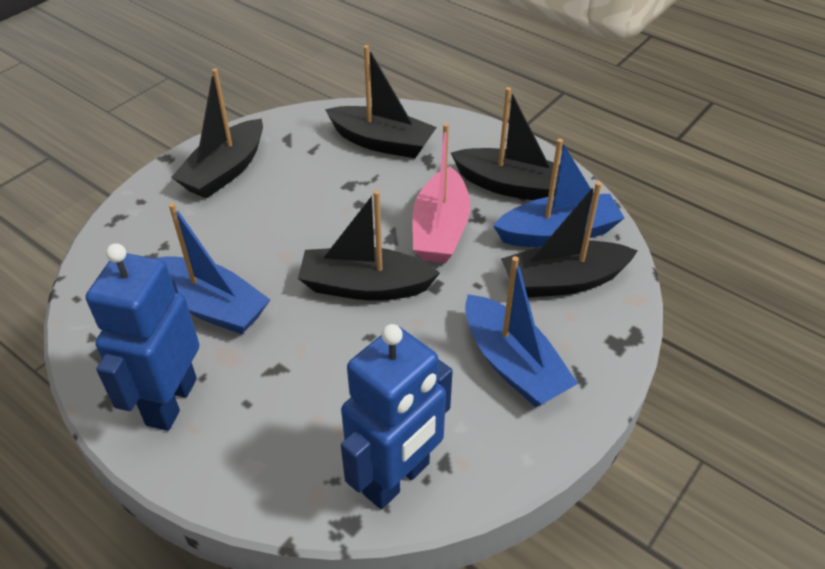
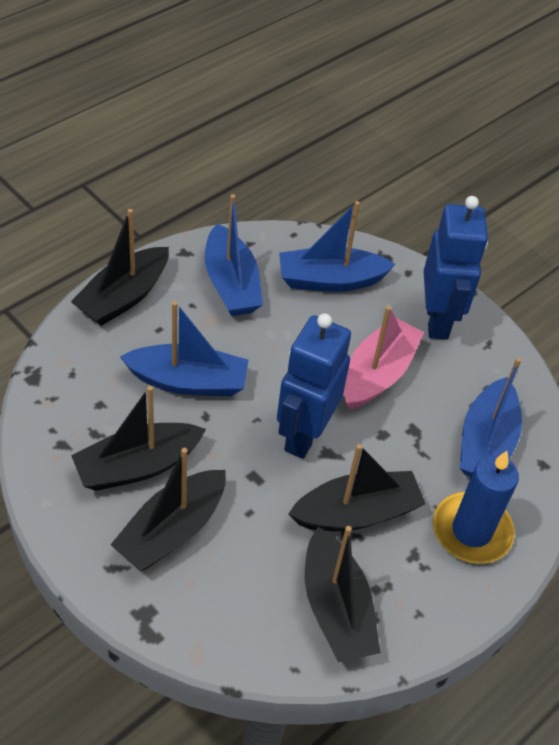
blue boat: 3 -> 4
blue candle: 0 -> 1

